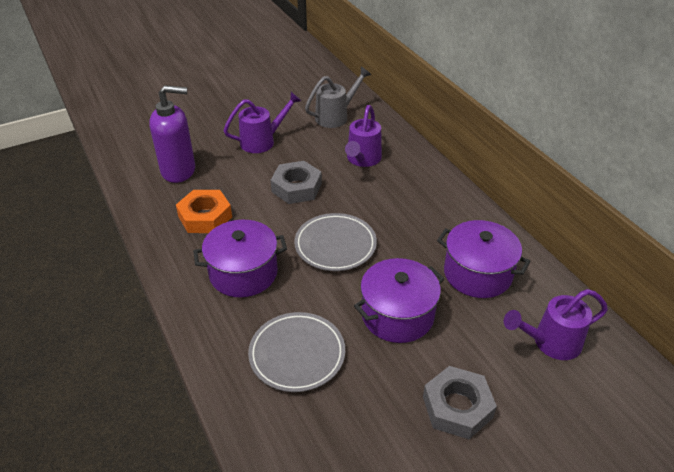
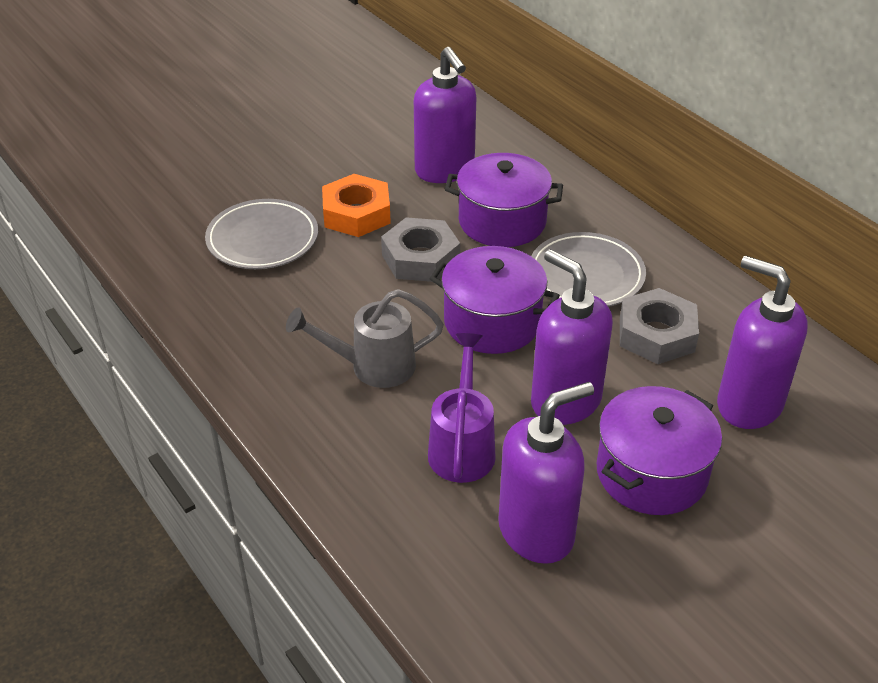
purple soap dispenser: 1 -> 4
purple watering can: 3 -> 1

